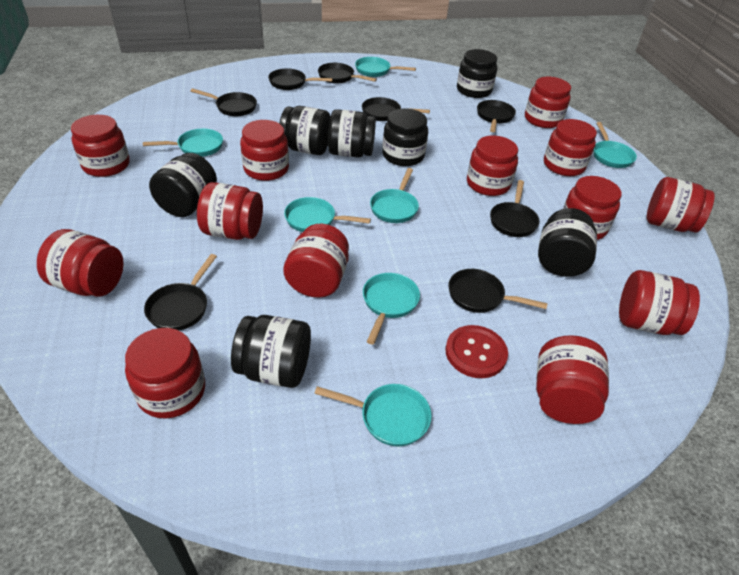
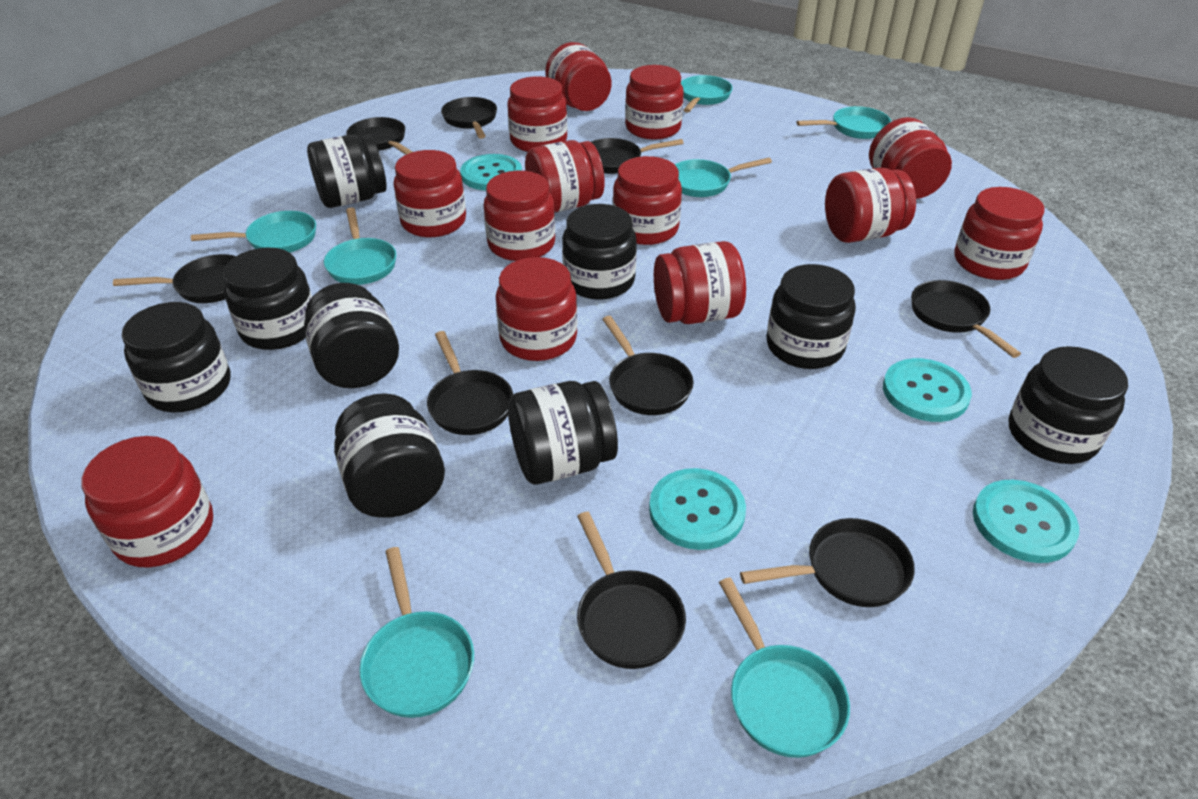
black jar: 7 -> 9
black pan: 8 -> 9
red button: 1 -> 0
turquoise button: 0 -> 4

